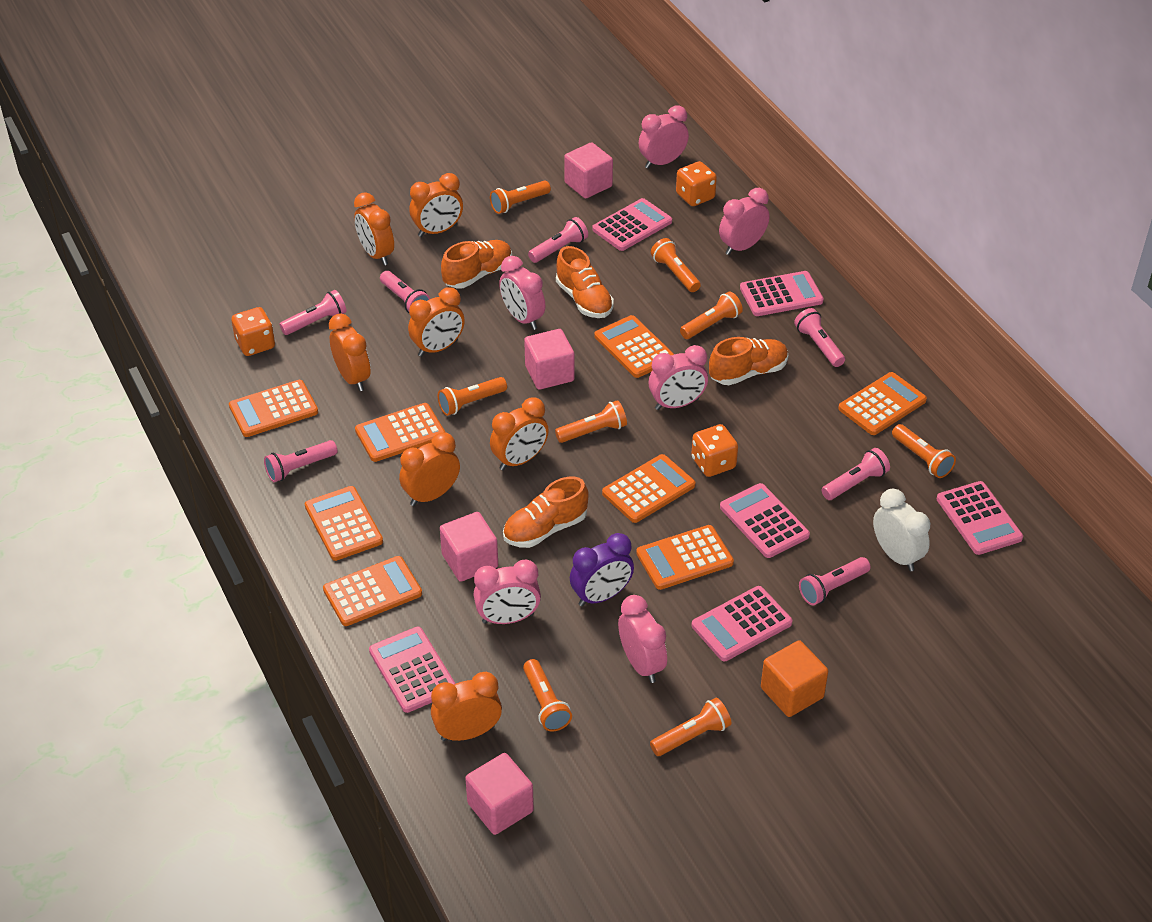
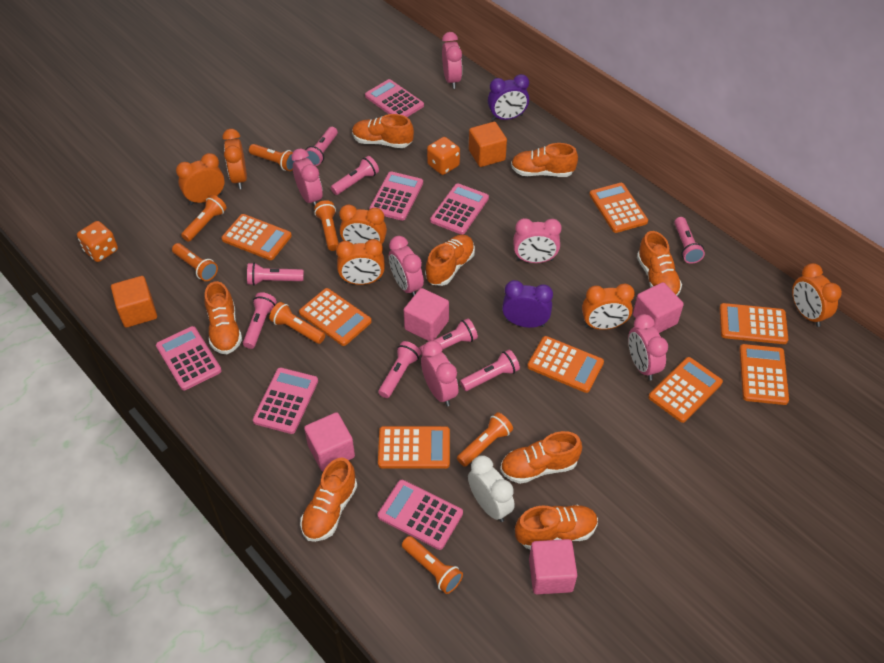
orange clock: 7 -> 6
orange cube: 1 -> 2
orange dice: 3 -> 2
orange flashlight: 8 -> 7
orange shoe: 4 -> 8
pink flashlight: 7 -> 8
purple clock: 1 -> 2

